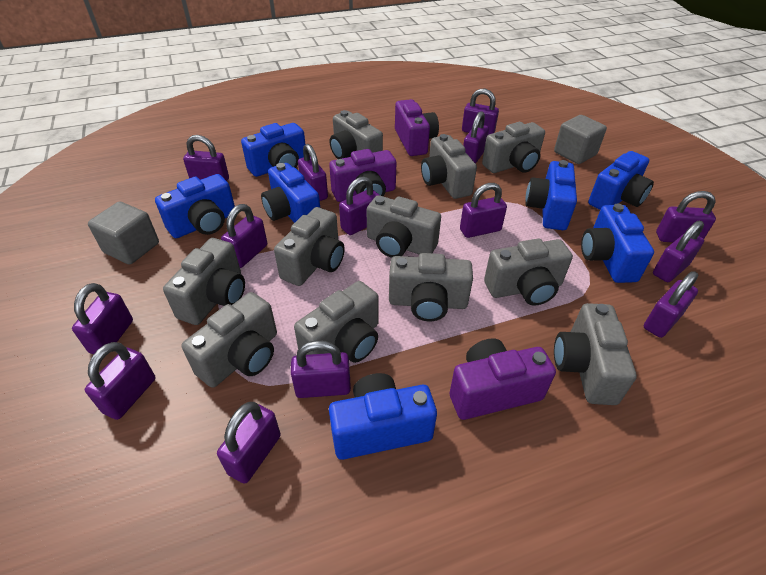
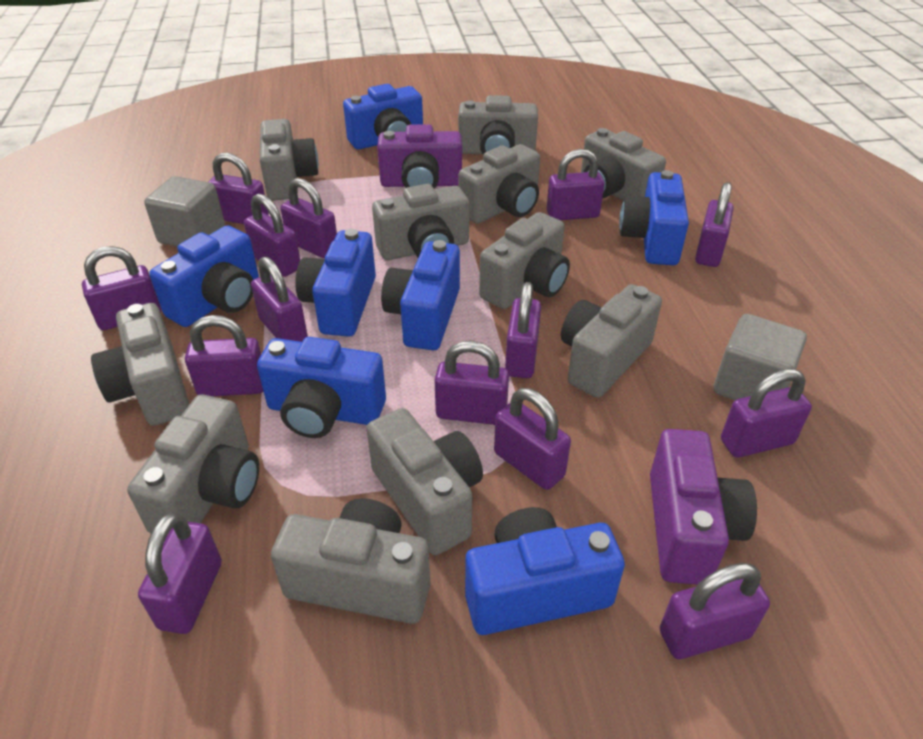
purple camera: 3 -> 2

